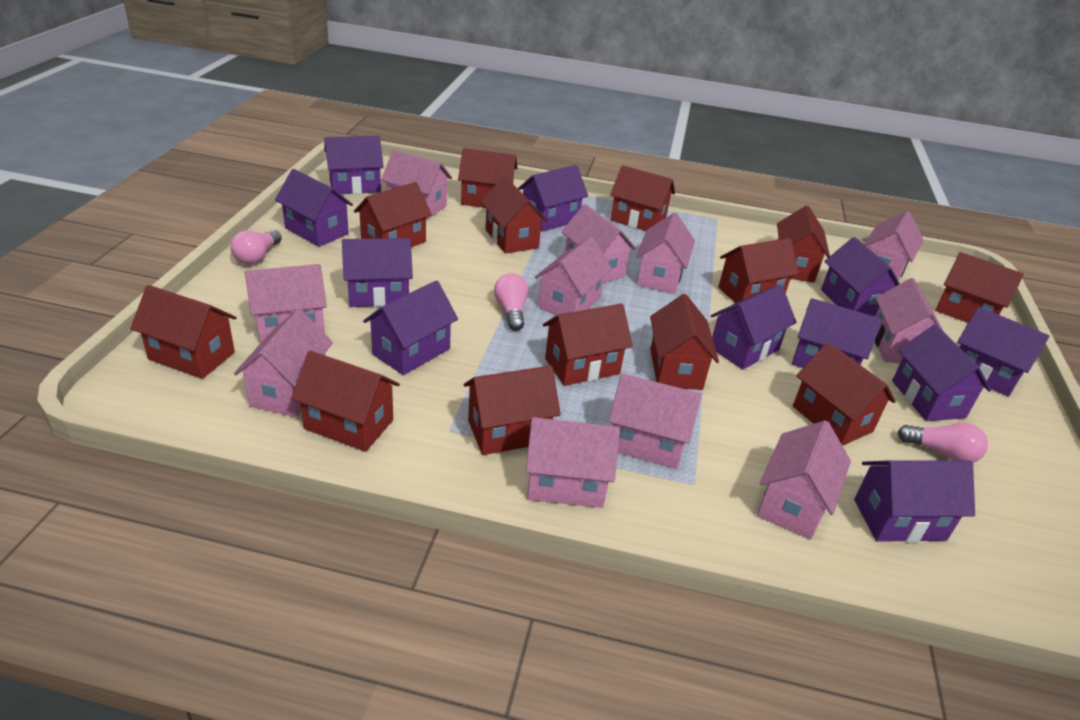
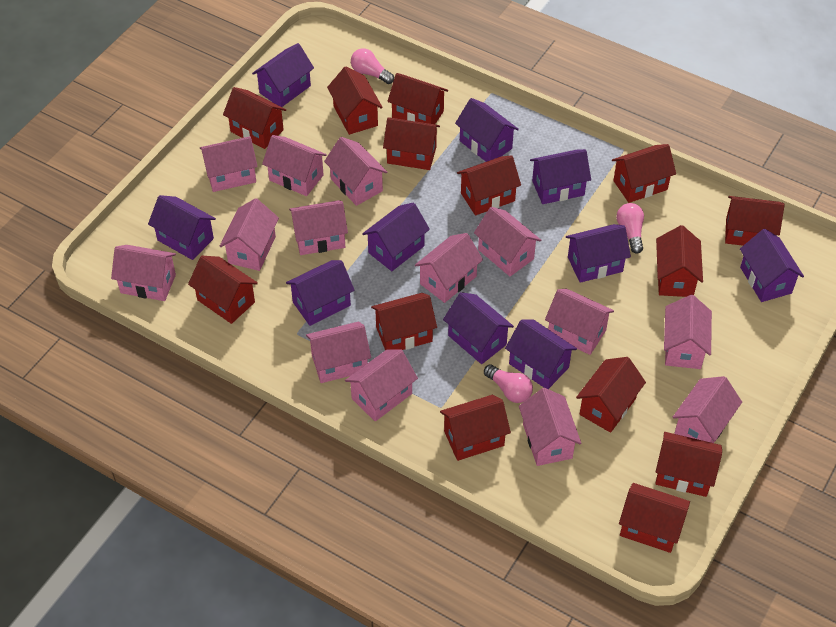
pink house: 11 -> 14
purple house: 11 -> 10
red house: 13 -> 14

